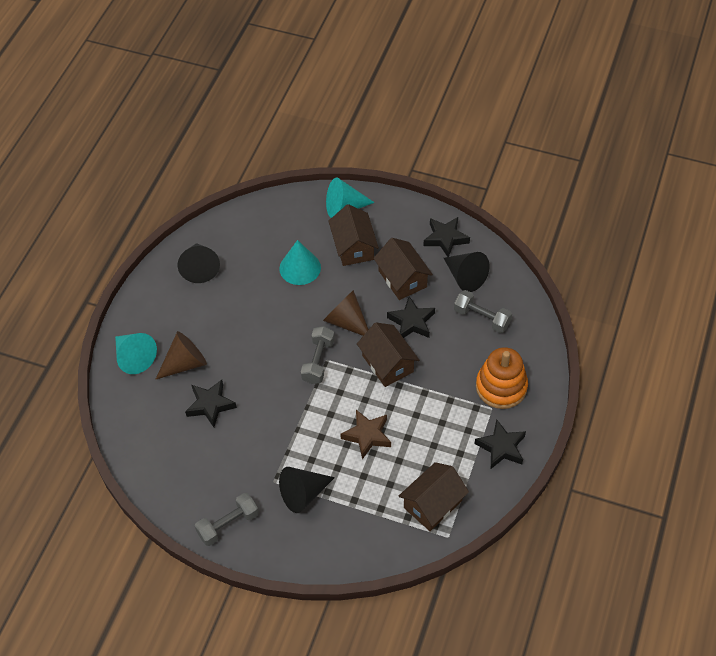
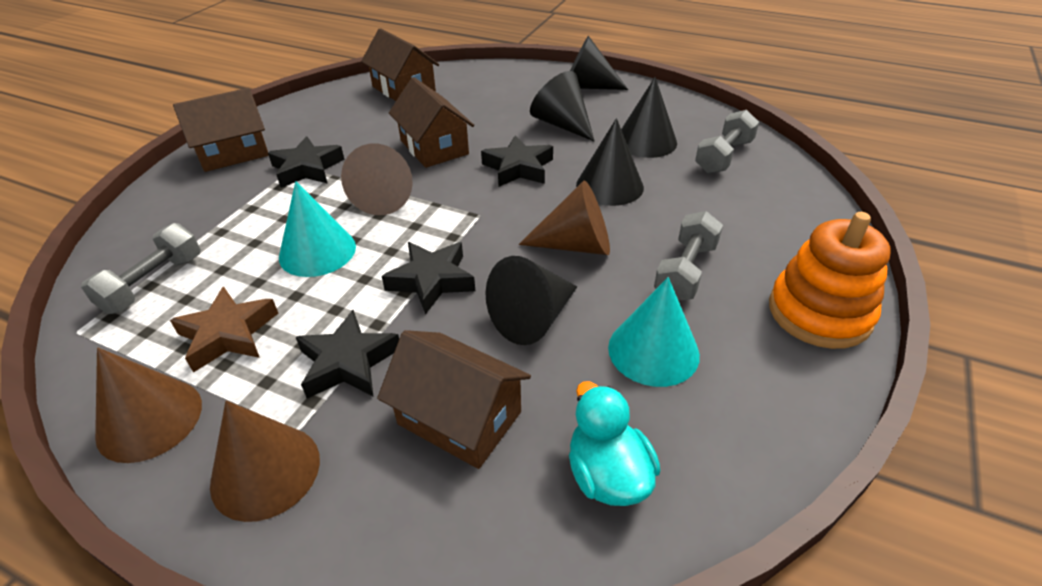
black cone: 3 -> 5
brown cone: 2 -> 4
turquoise cone: 3 -> 2
turquoise duck: 0 -> 1

